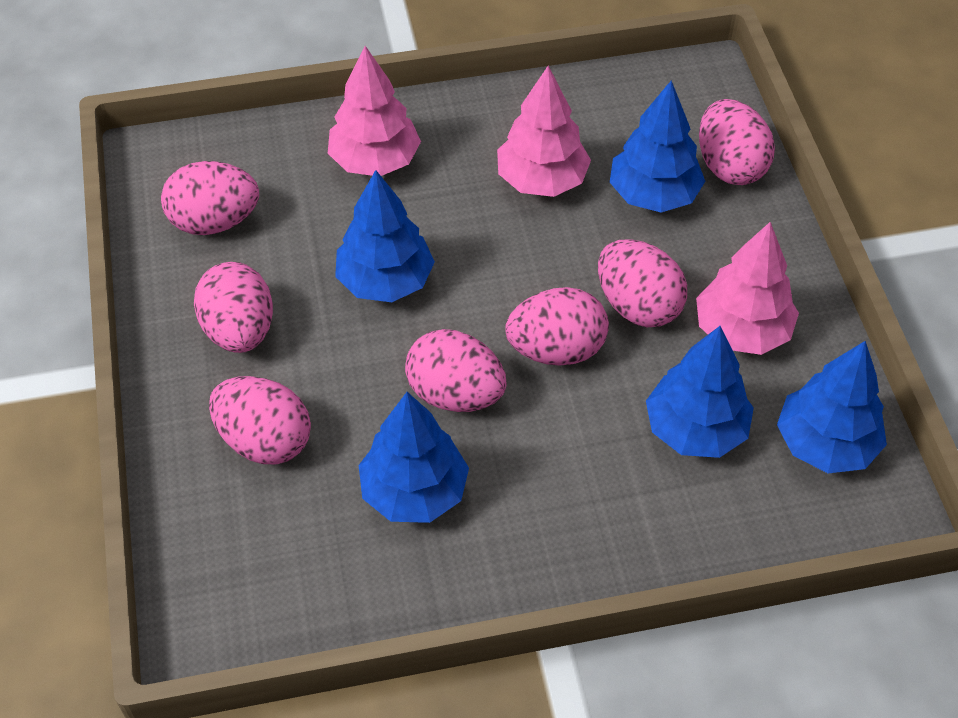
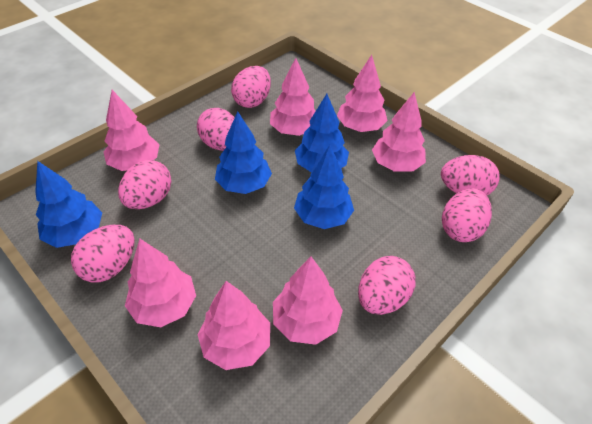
blue tree: 5 -> 4
pink tree: 3 -> 7

